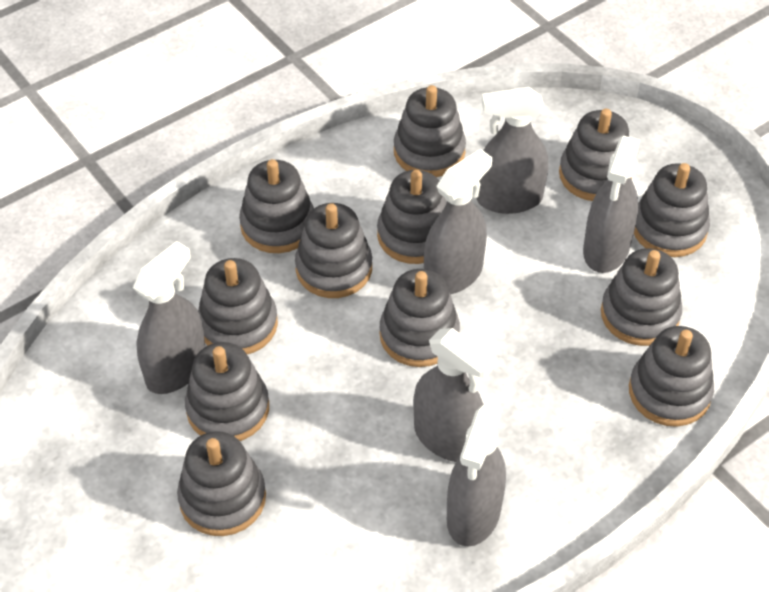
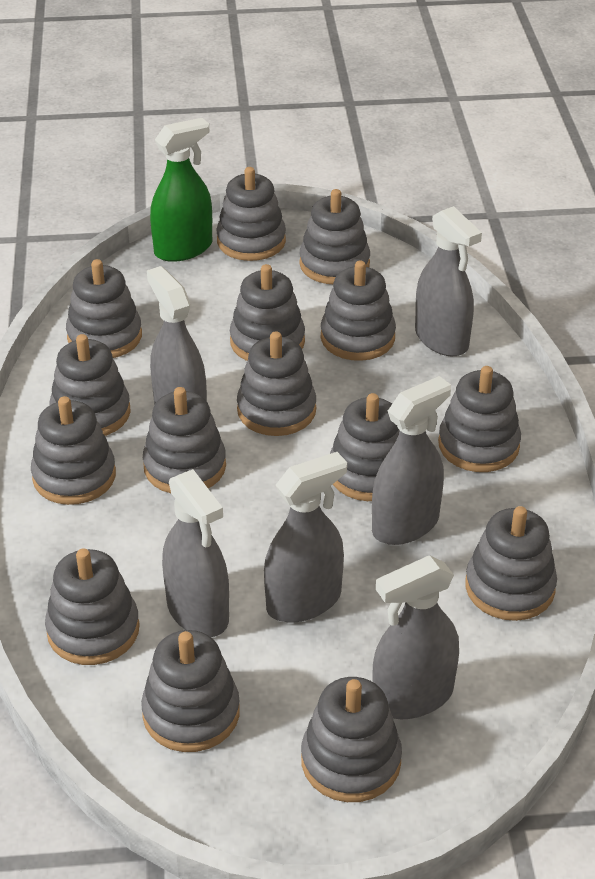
green spray bottle: 0 -> 1
grey stacking toy: 12 -> 15

